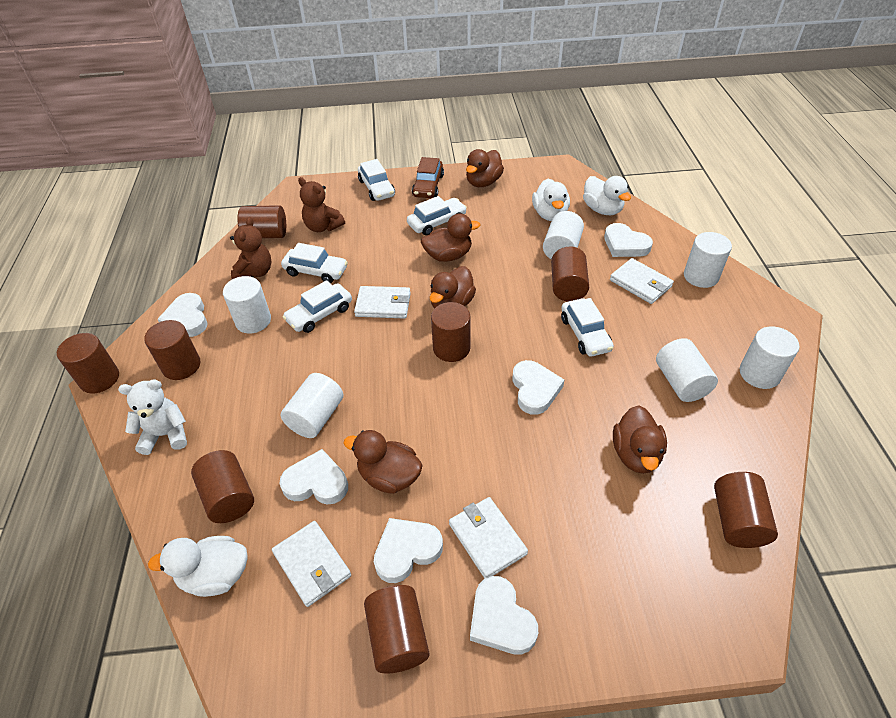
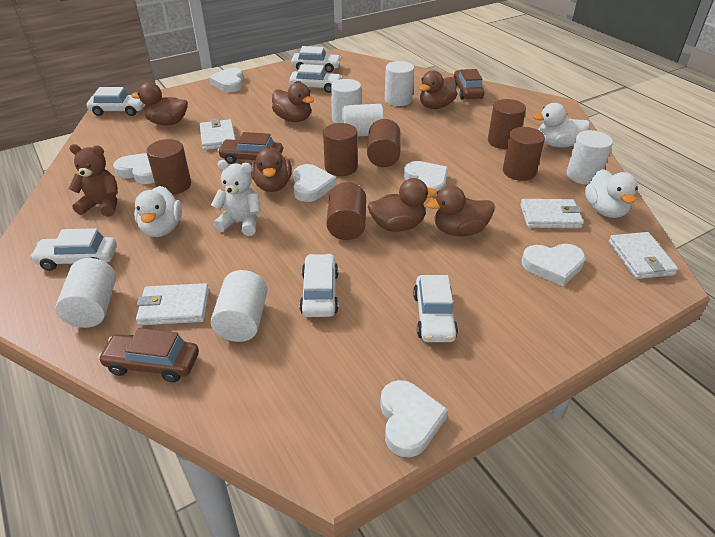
brown car: 1 -> 3
brown cylinder: 8 -> 6
brown duck: 5 -> 6
brown teddy bear: 2 -> 1
white car: 5 -> 6

